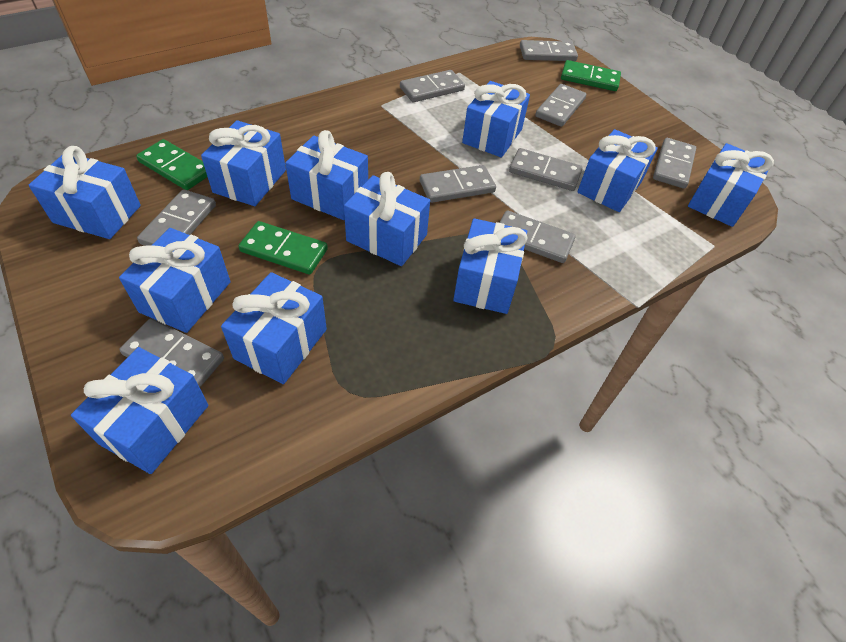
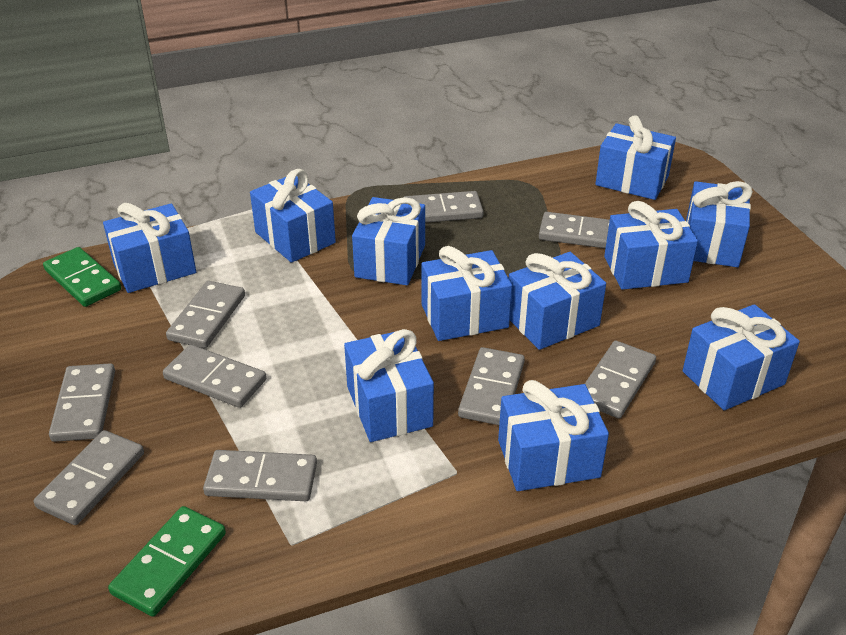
green domino: 3 -> 2

